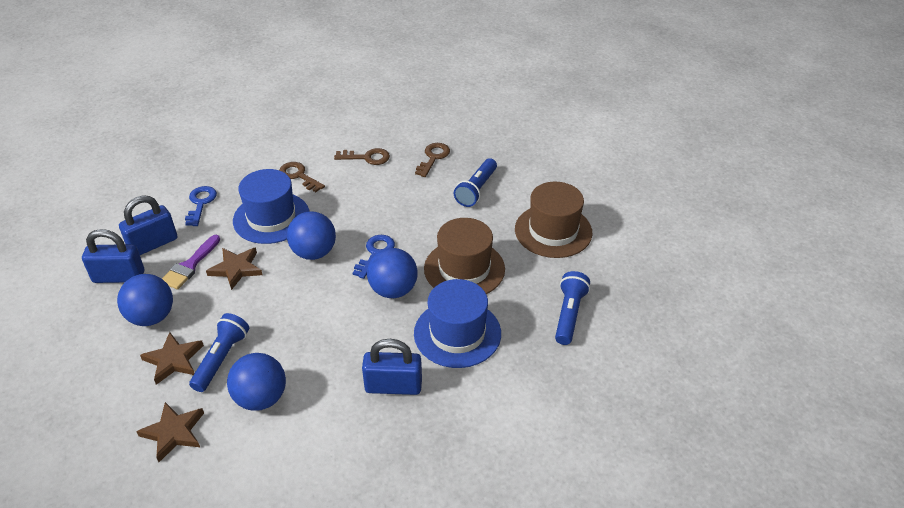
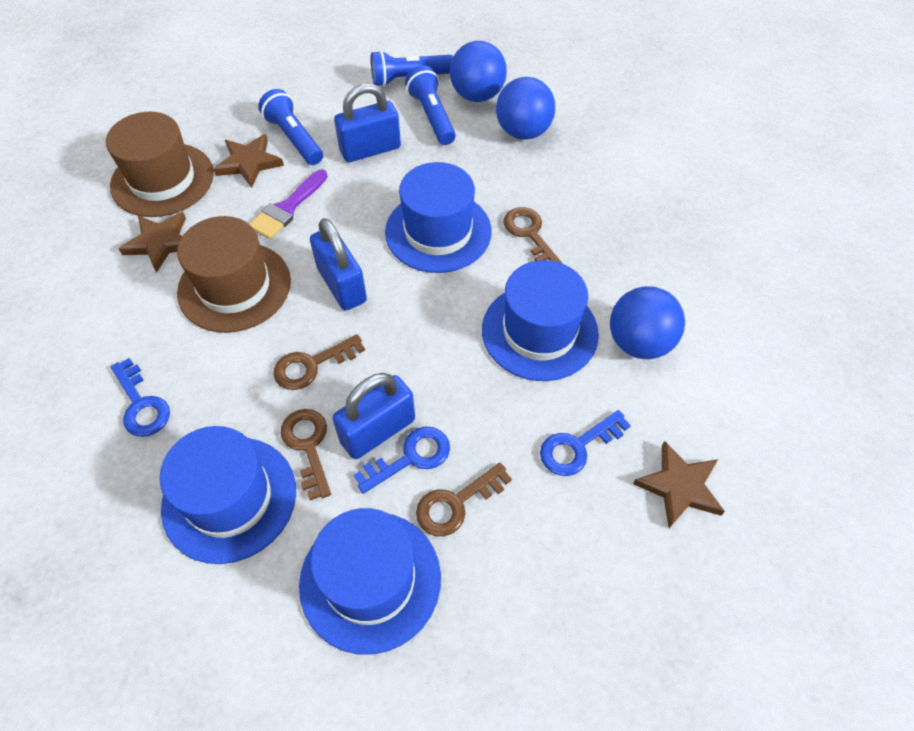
blue ball: 4 -> 3
blue hat: 2 -> 4
blue key: 2 -> 3
brown key: 3 -> 4

